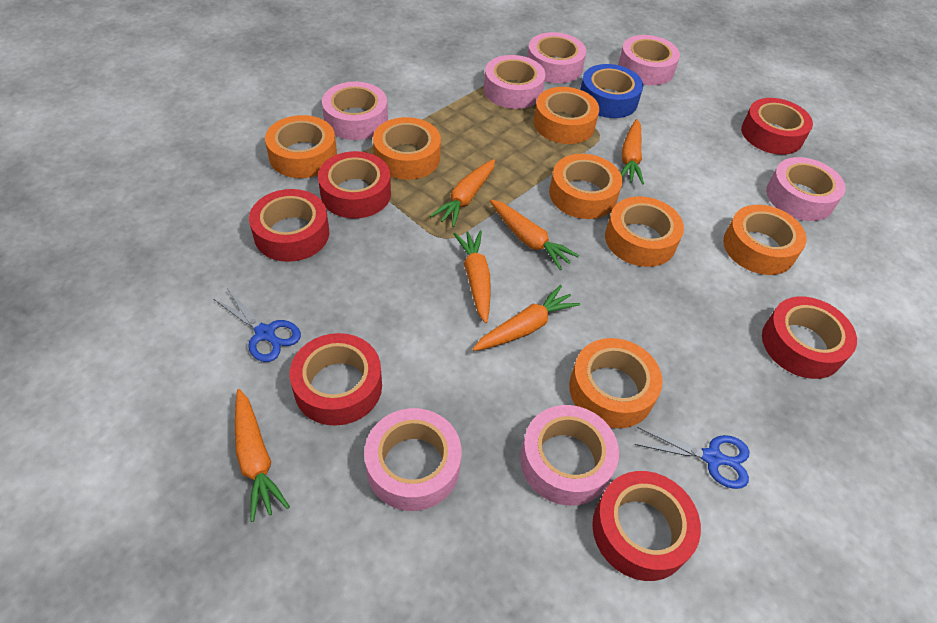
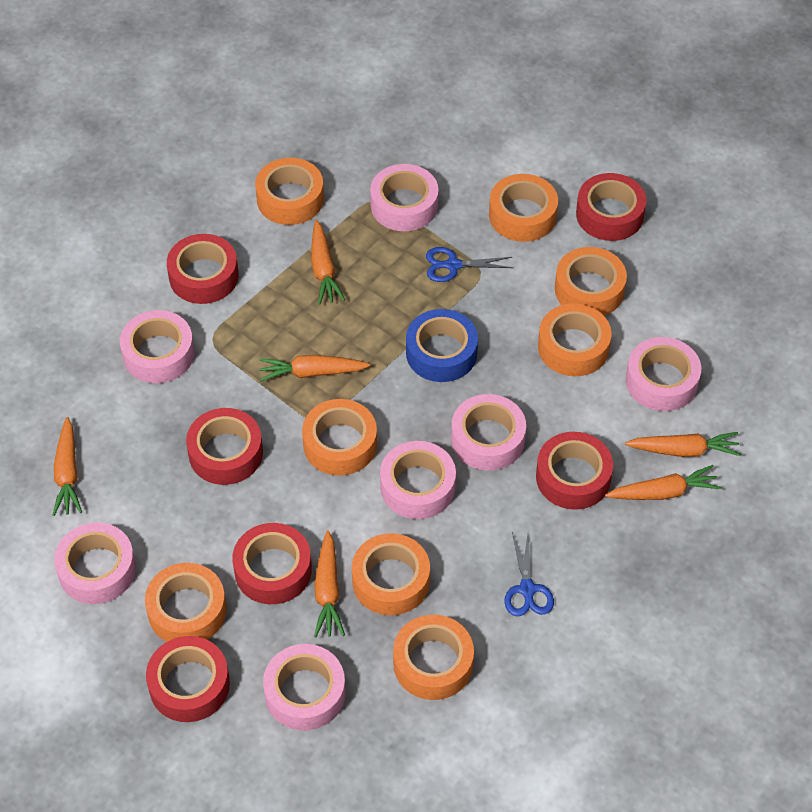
orange tape: 7 -> 8

